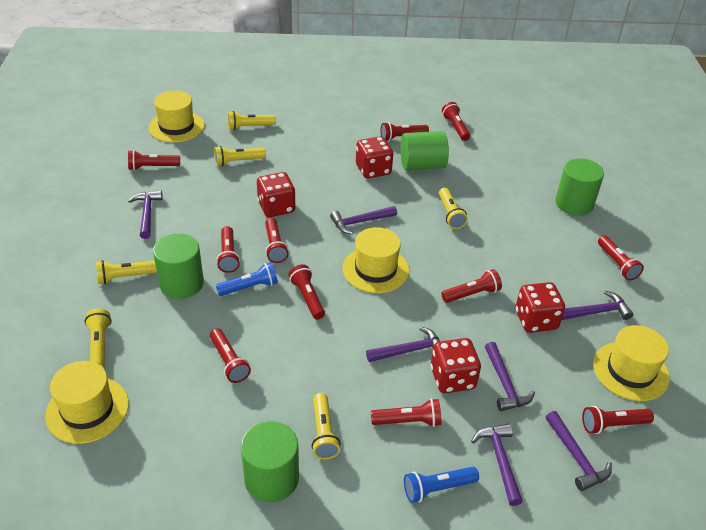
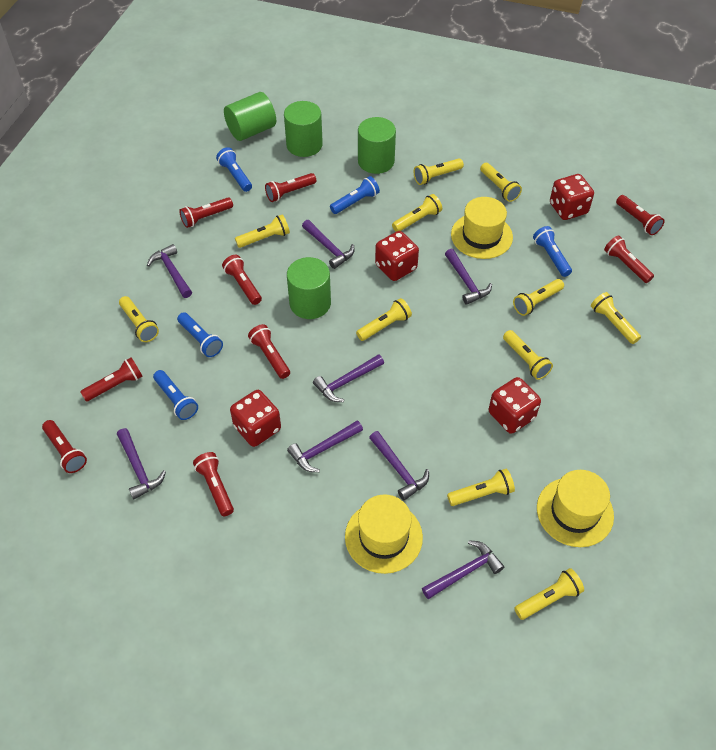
blue flashlight: 2 -> 5
purple hammer: 7 -> 8
red flashlight: 11 -> 9
yellow flashlight: 6 -> 11
yellow hat: 4 -> 3

